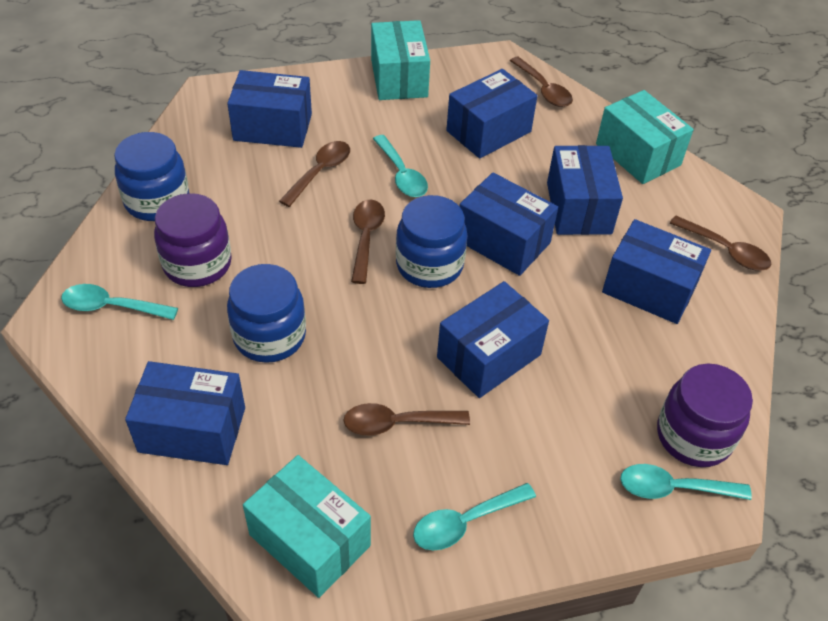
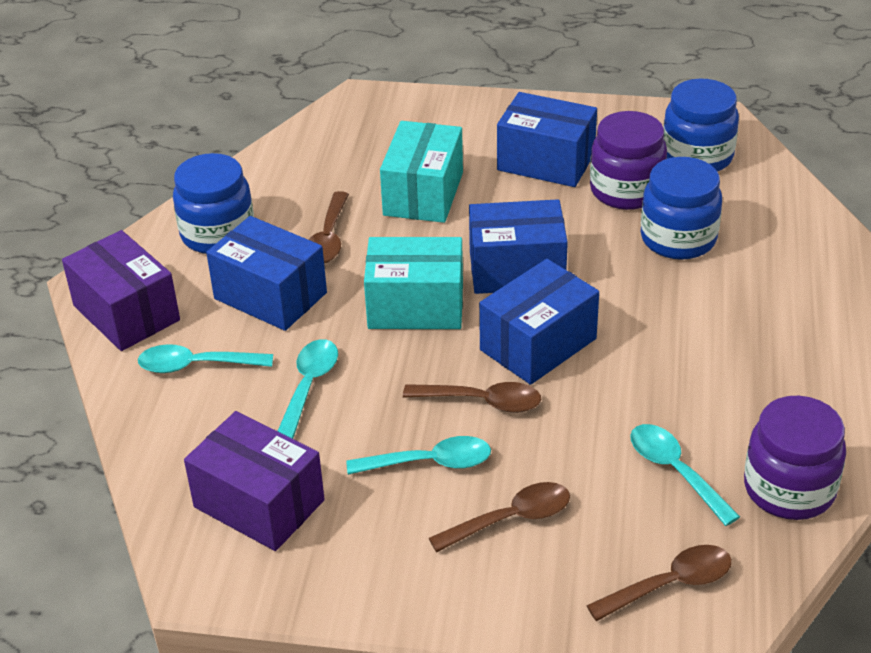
blue box: 7 -> 4
brown spoon: 5 -> 4
purple box: 0 -> 2
turquoise box: 3 -> 2

